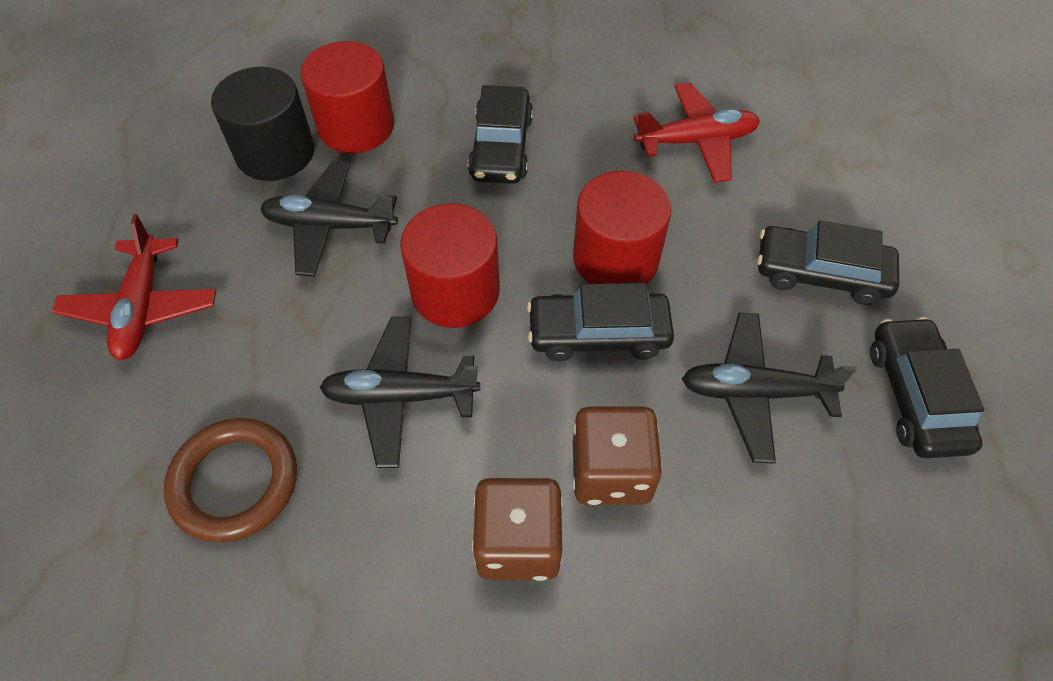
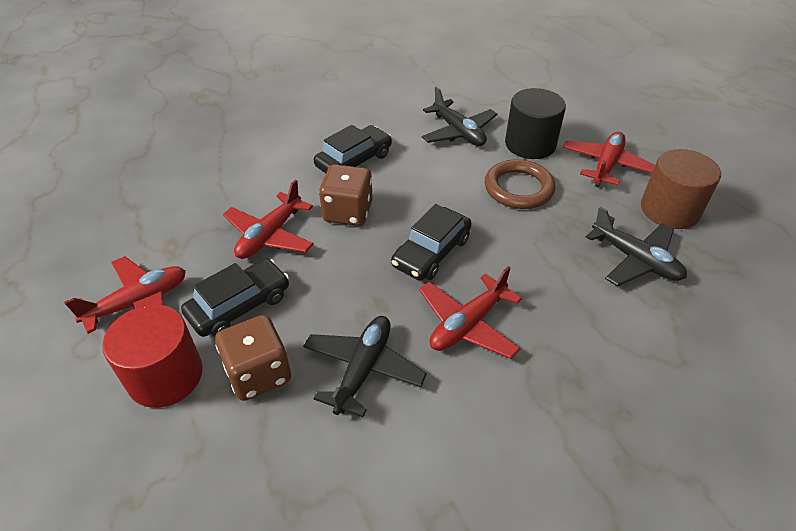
black car: 4 -> 3
brown cylinder: 0 -> 1
red cylinder: 3 -> 1
red plane: 2 -> 4

